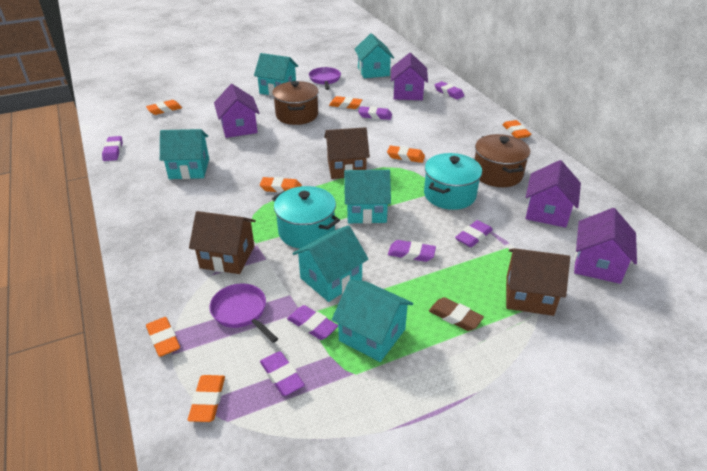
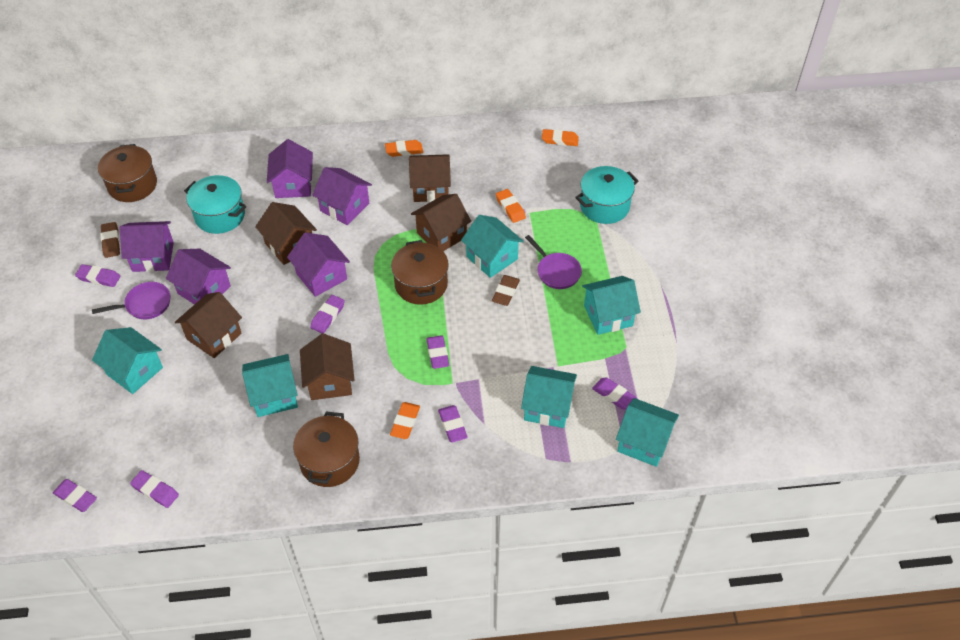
brown eraser: 1 -> 2
brown house: 3 -> 5
brown pot: 2 -> 3
orange eraser: 7 -> 4
purple house: 4 -> 5

